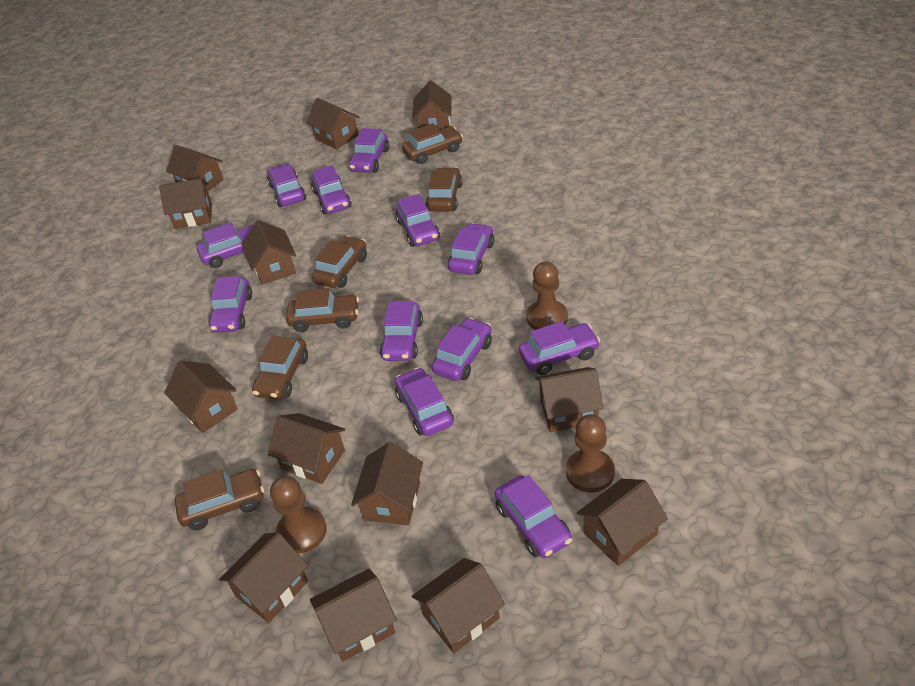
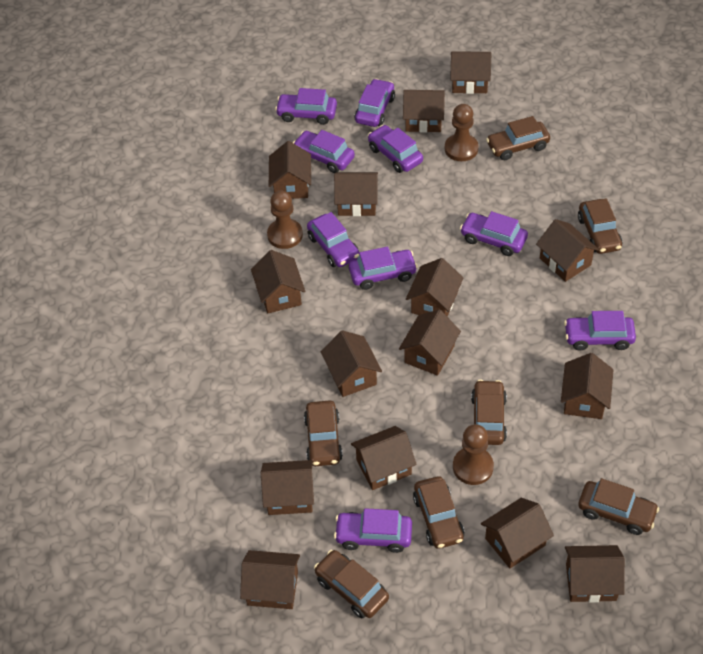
brown car: 6 -> 7
brown house: 13 -> 15
purple car: 12 -> 9

